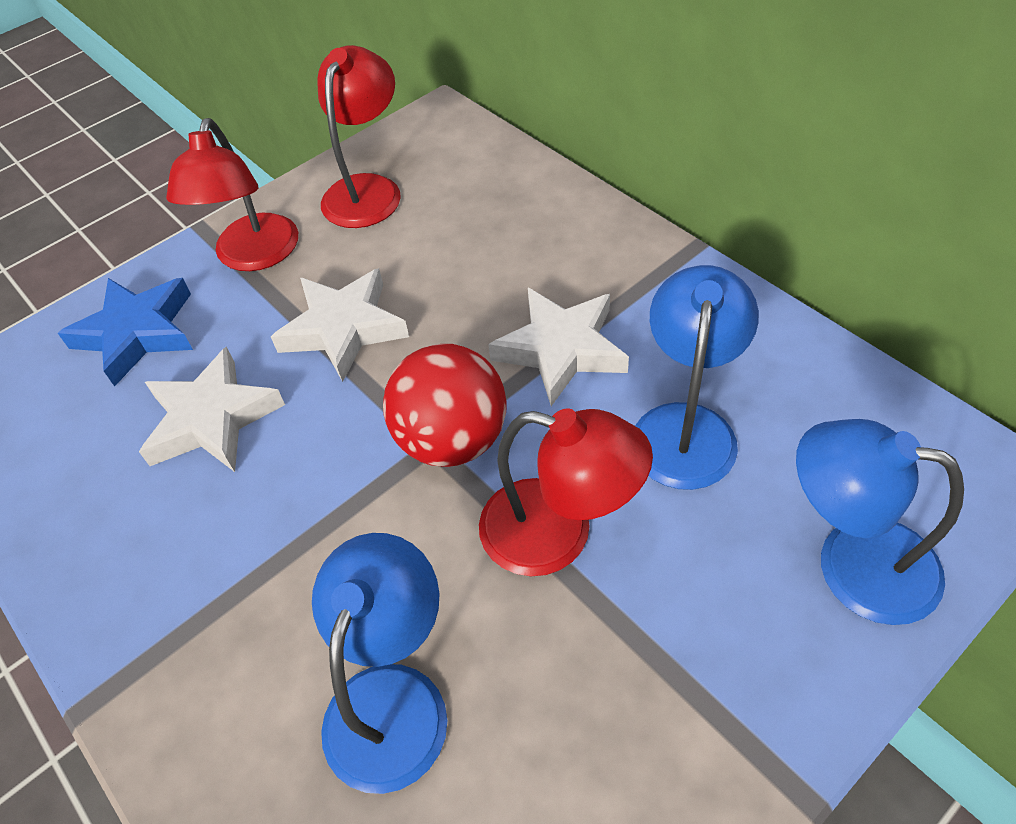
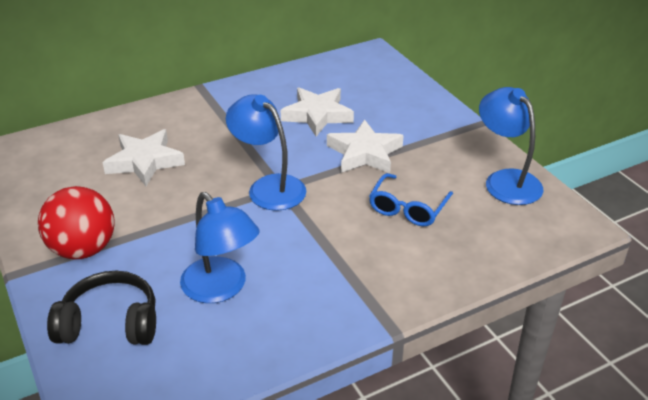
black headphones: 0 -> 1
blue glasses: 0 -> 1
blue star: 1 -> 0
red lamp: 3 -> 0

